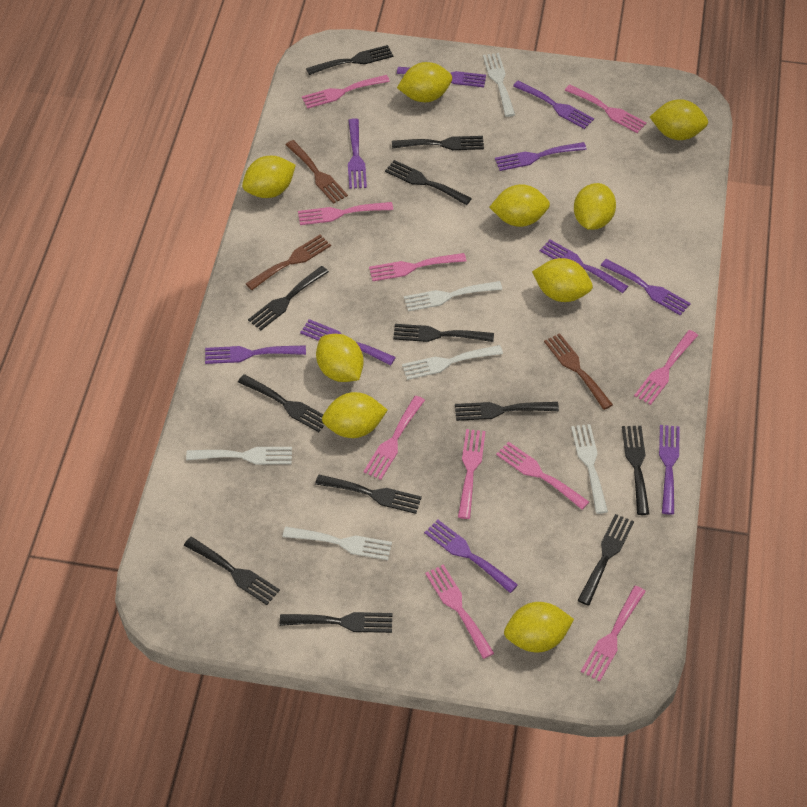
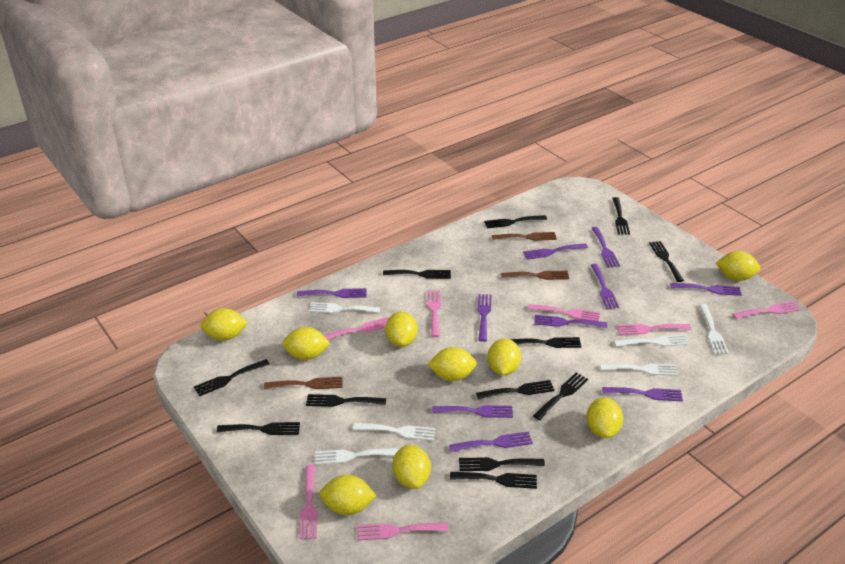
pink fork: 10 -> 7

